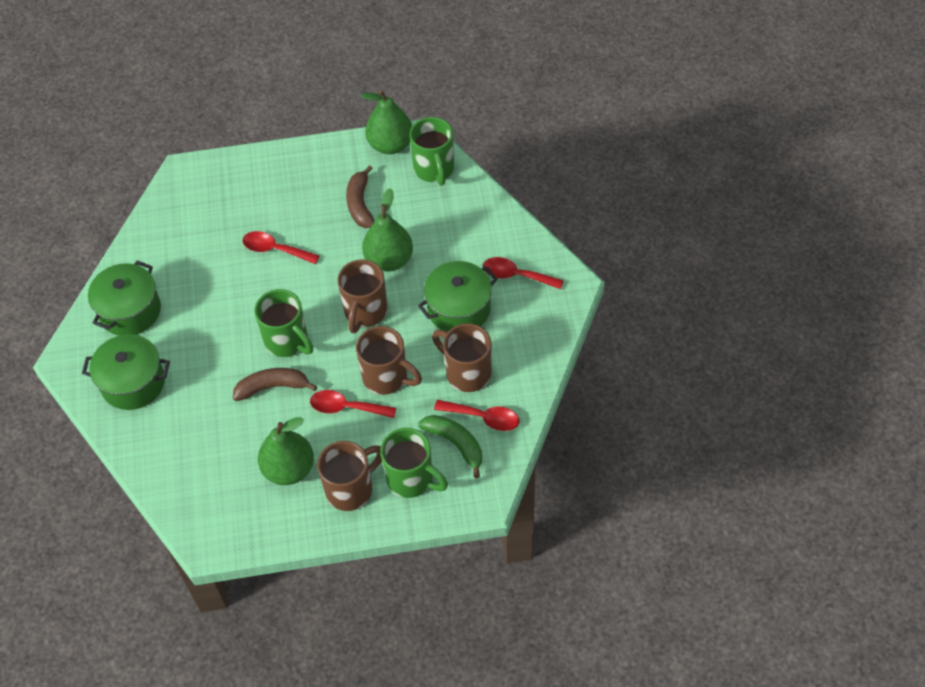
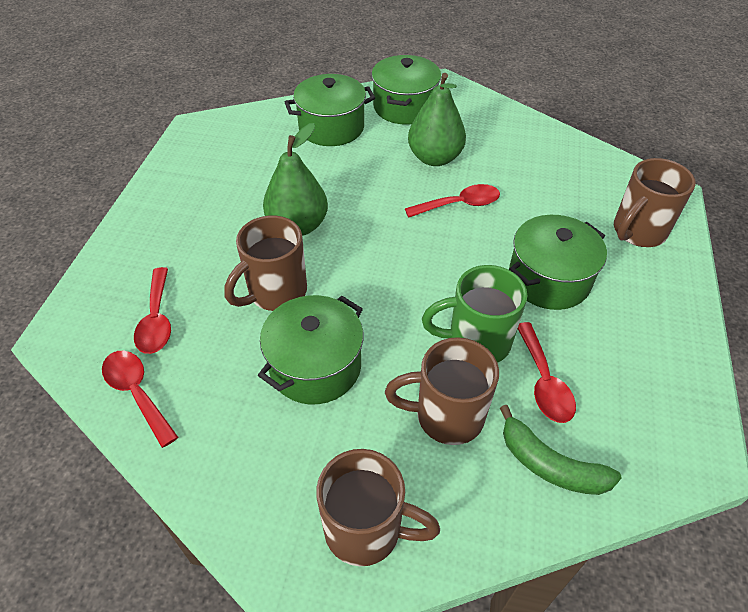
brown banana: 2 -> 0
green mug: 3 -> 1
green pear: 3 -> 2
green pot: 3 -> 4

